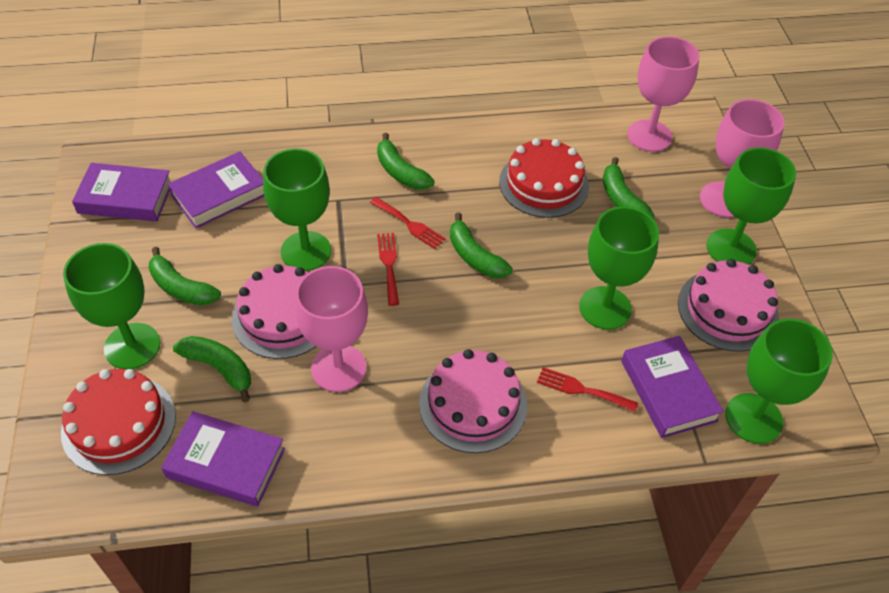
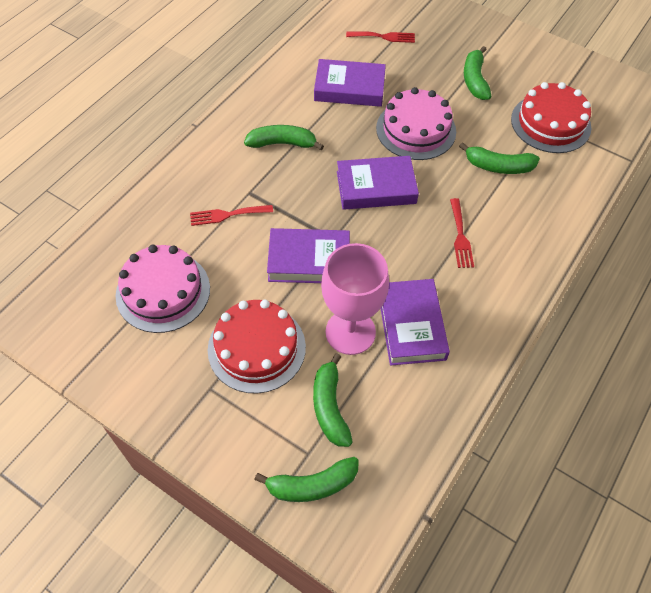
green goblet: 5 -> 0
pink cake: 3 -> 2
pink goblet: 3 -> 1

